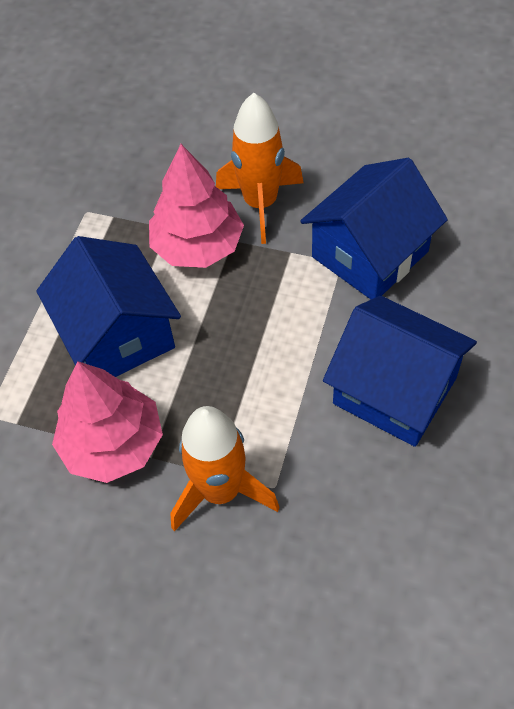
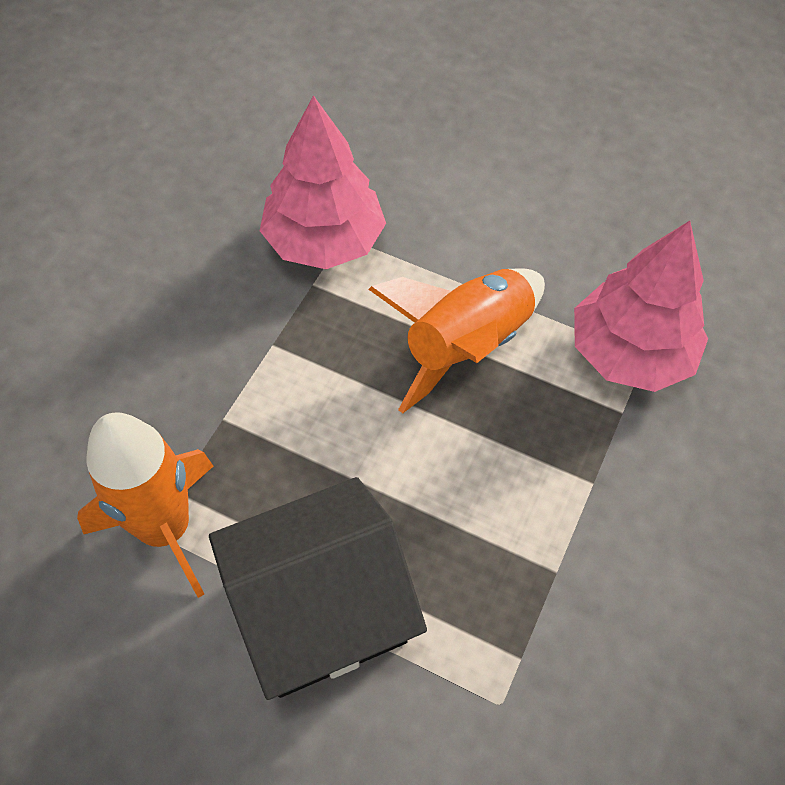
black house: 0 -> 1
blue house: 3 -> 0

